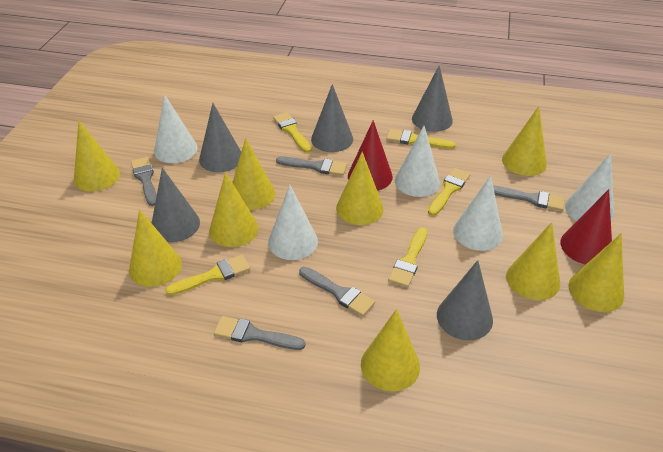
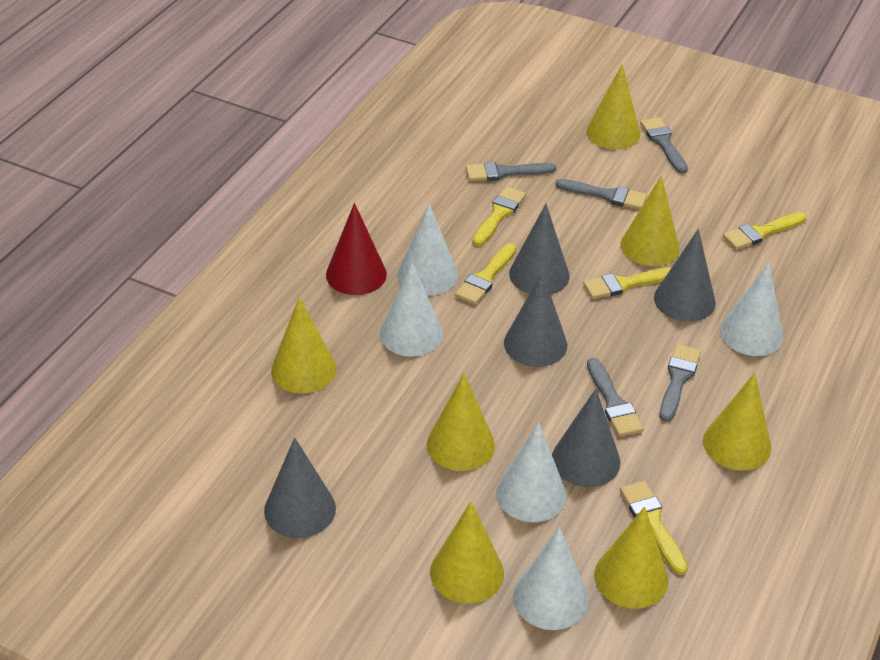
red cone: 2 -> 1
yellow cone: 9 -> 7

